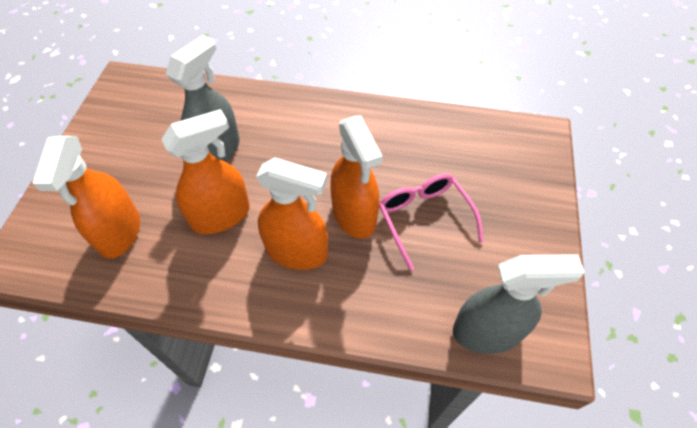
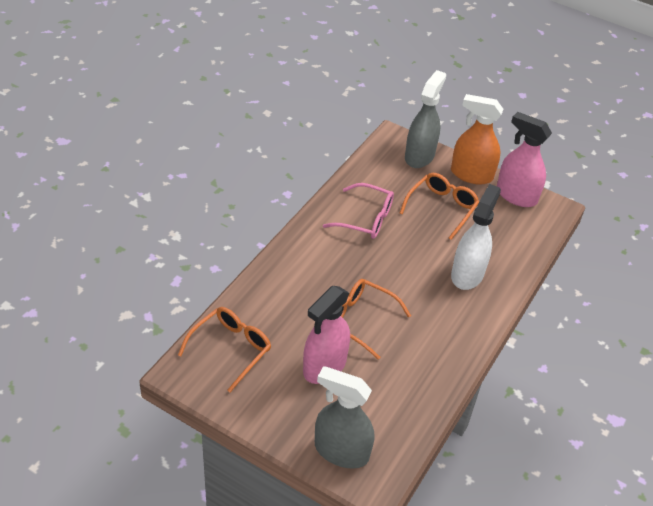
orange glasses: 0 -> 3
orange spray bottle: 4 -> 1
pink spray bottle: 0 -> 2
white spray bottle: 0 -> 1

